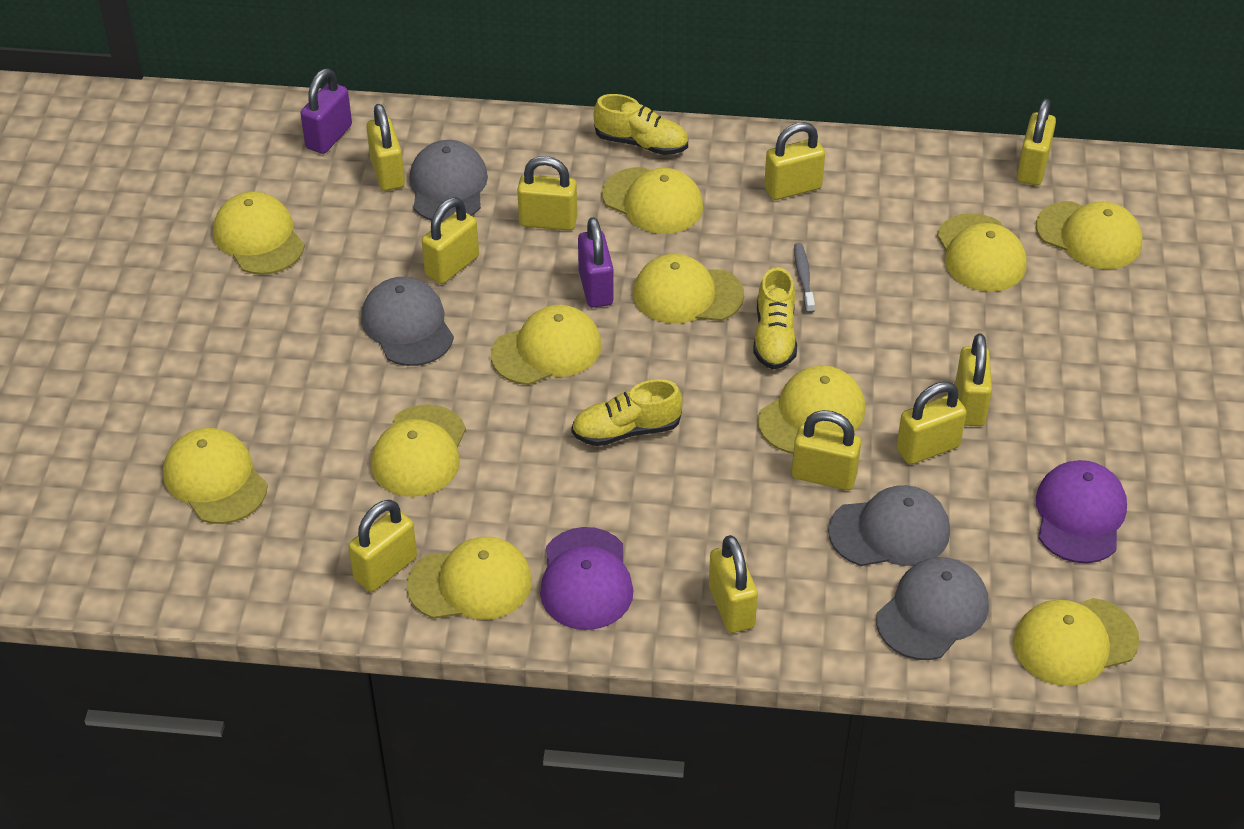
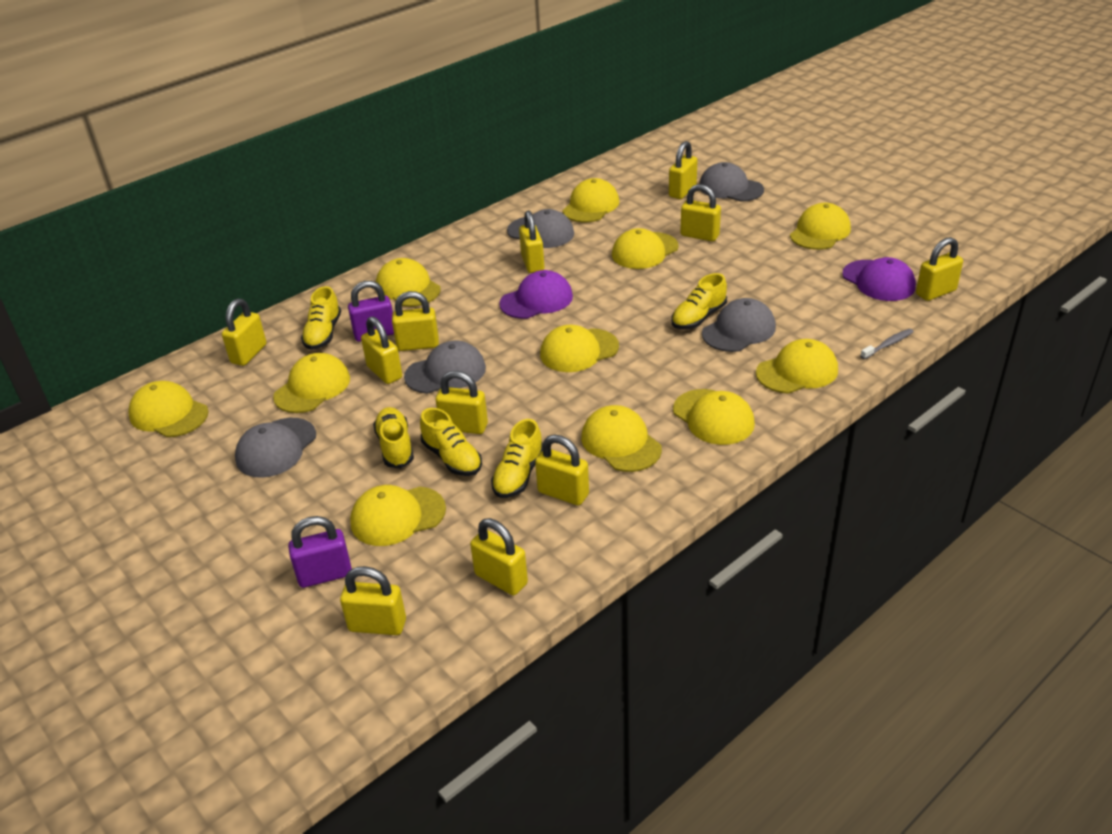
grey cap: 4 -> 5
yellow padlock: 10 -> 11
yellow shoe: 3 -> 5

